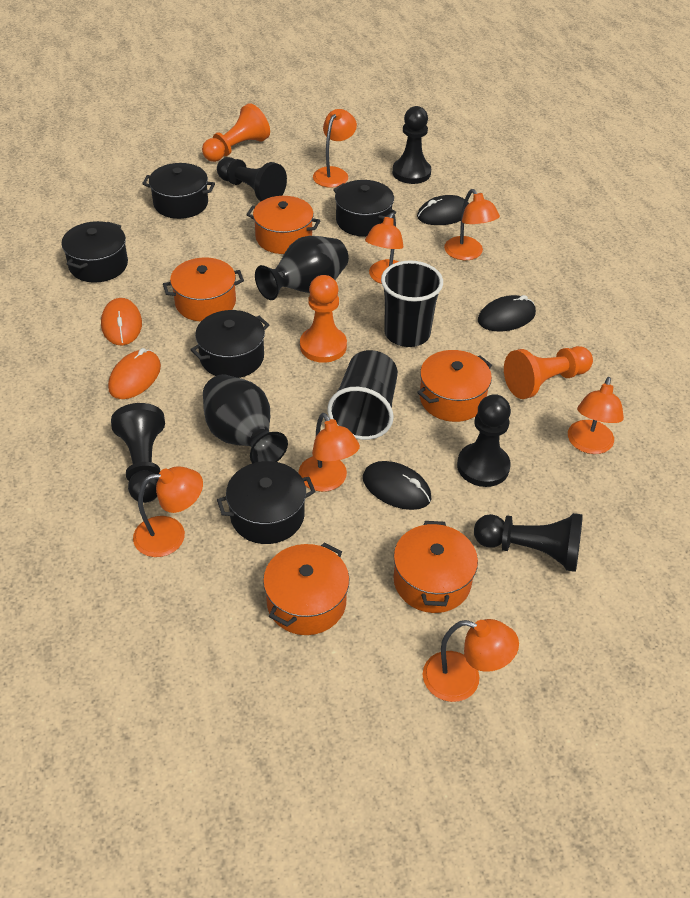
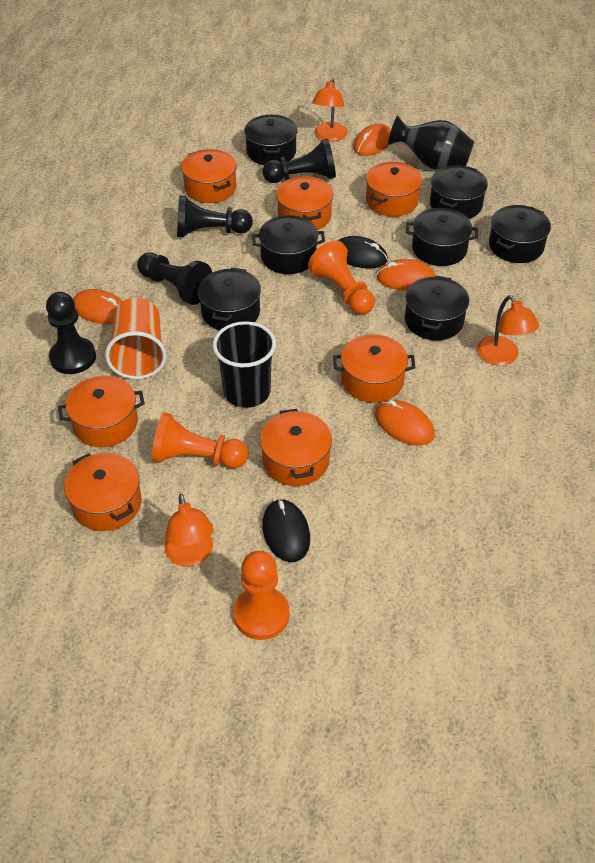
black cup: 2 -> 1
black mouse: 3 -> 2
black pawn: 5 -> 4
black pot: 5 -> 7
black vase: 2 -> 1
orange cup: 0 -> 1
orange lamp: 7 -> 3
orange mouse: 2 -> 4
orange pot: 5 -> 7

